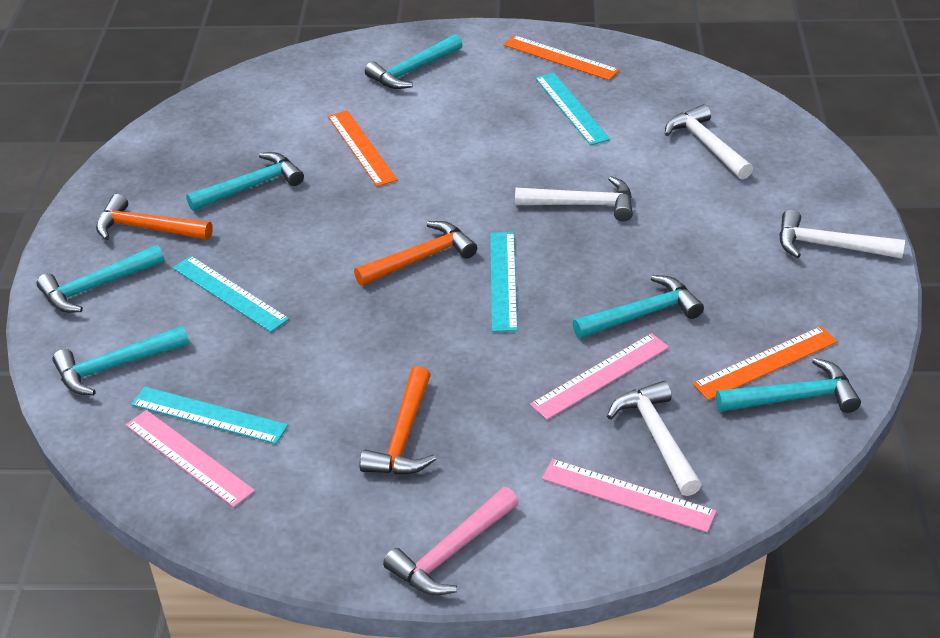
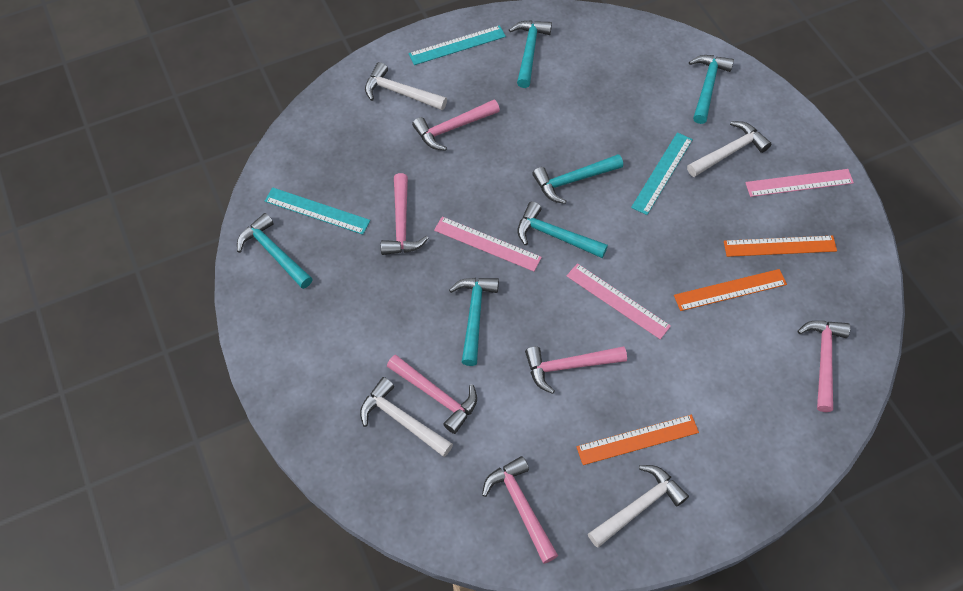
orange hammer: 3 -> 0
pink hammer: 1 -> 6
turquoise ruler: 4 -> 3

